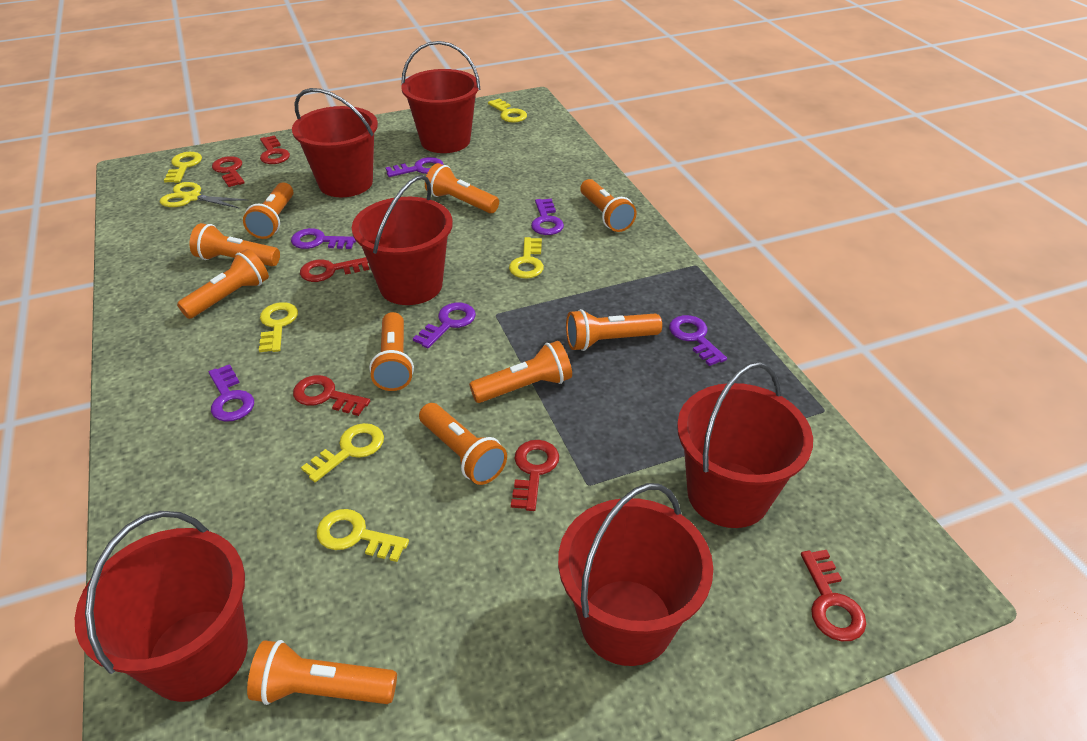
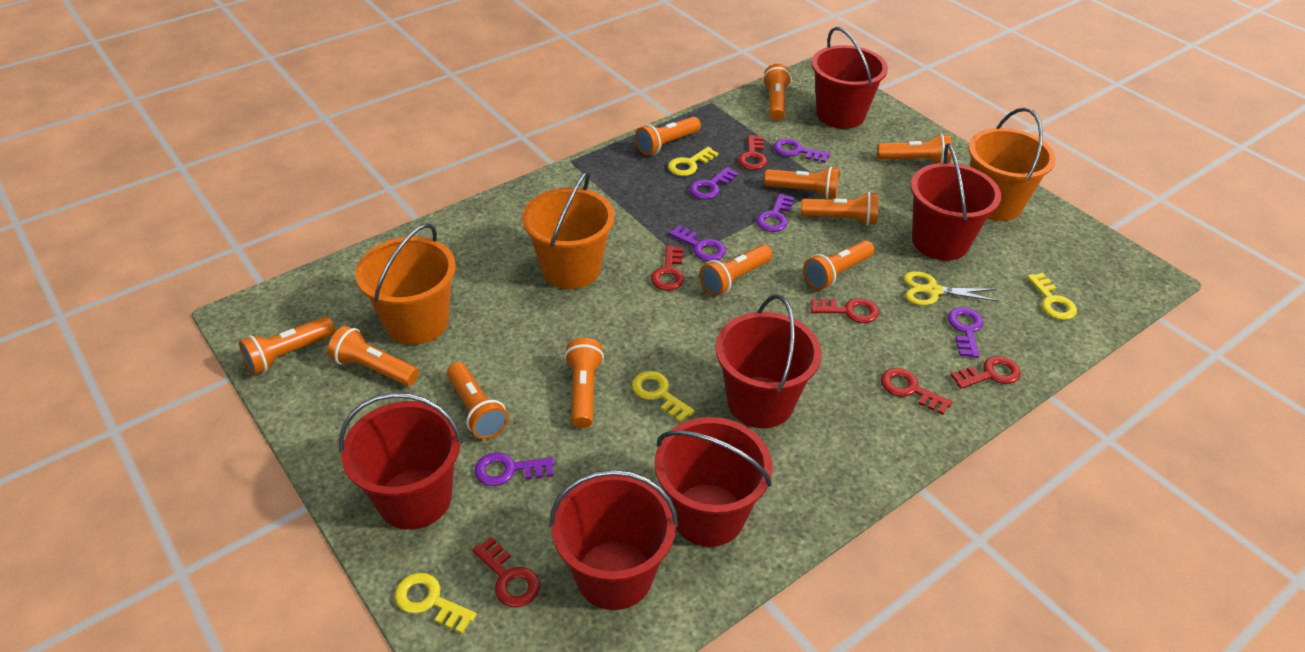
orange bucket: 0 -> 3
orange flashlight: 10 -> 11
yellow key: 6 -> 4

